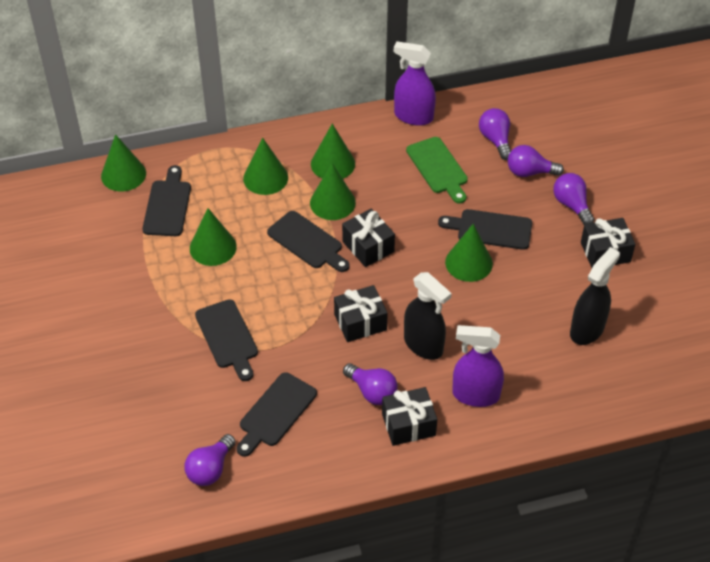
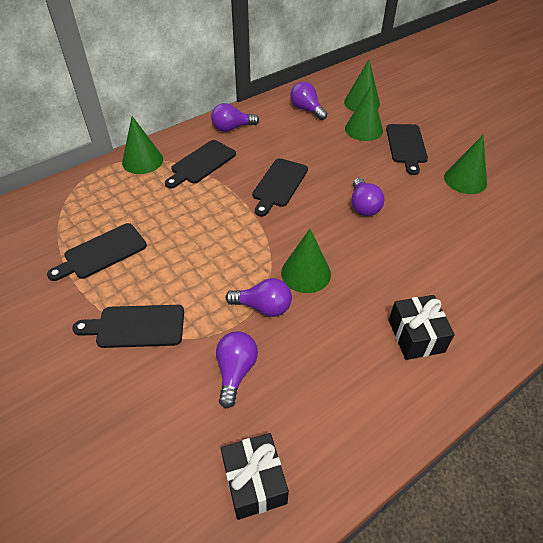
black gift: 4 -> 2
black spray bottle: 2 -> 0
green cone: 6 -> 5
green cutting board: 1 -> 0
purple spray bottle: 2 -> 0

